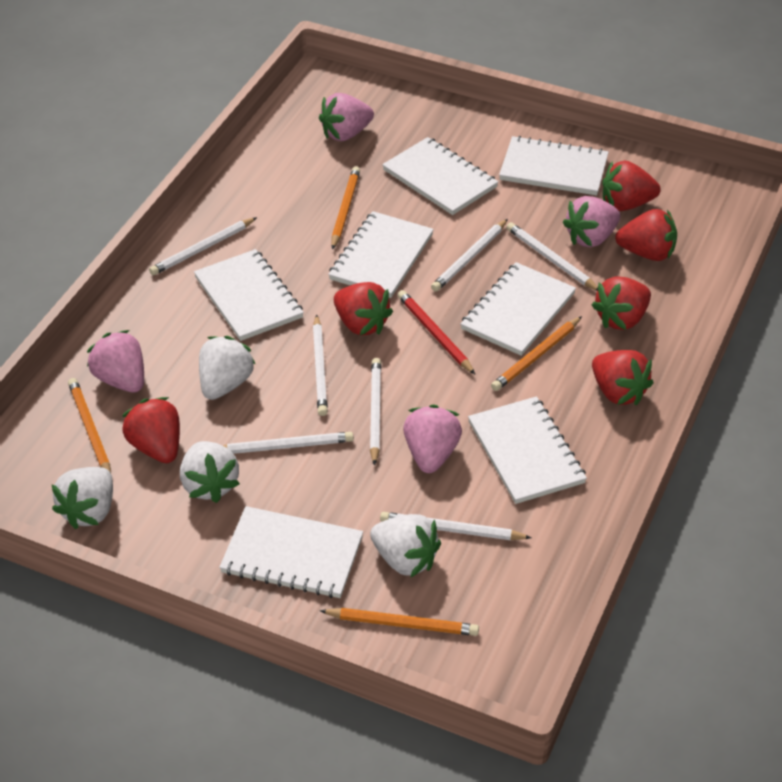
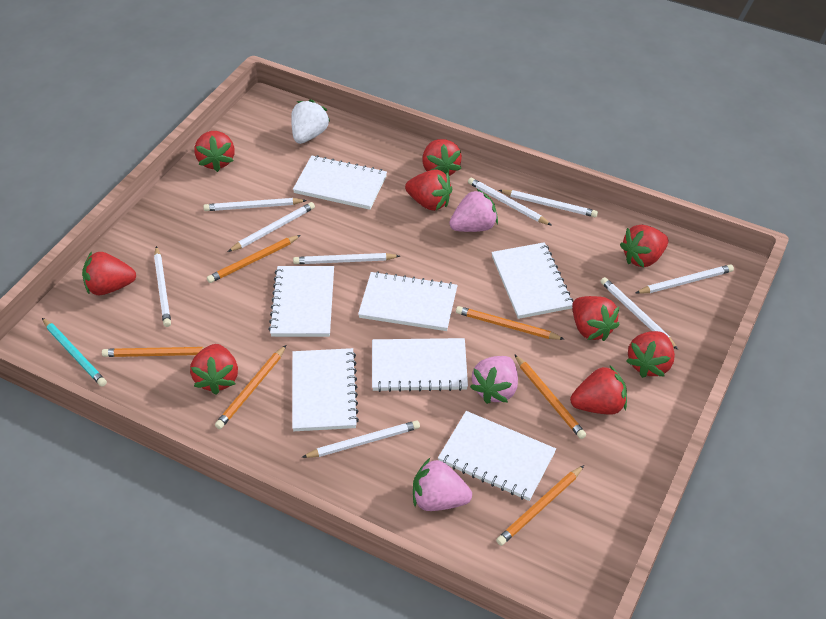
orange pencil: 4 -> 6
pink strawberry: 4 -> 3
red pencil: 1 -> 0
red strawberry: 6 -> 9
turquoise pencil: 0 -> 1
white pencil: 7 -> 9
white strawberry: 4 -> 1

